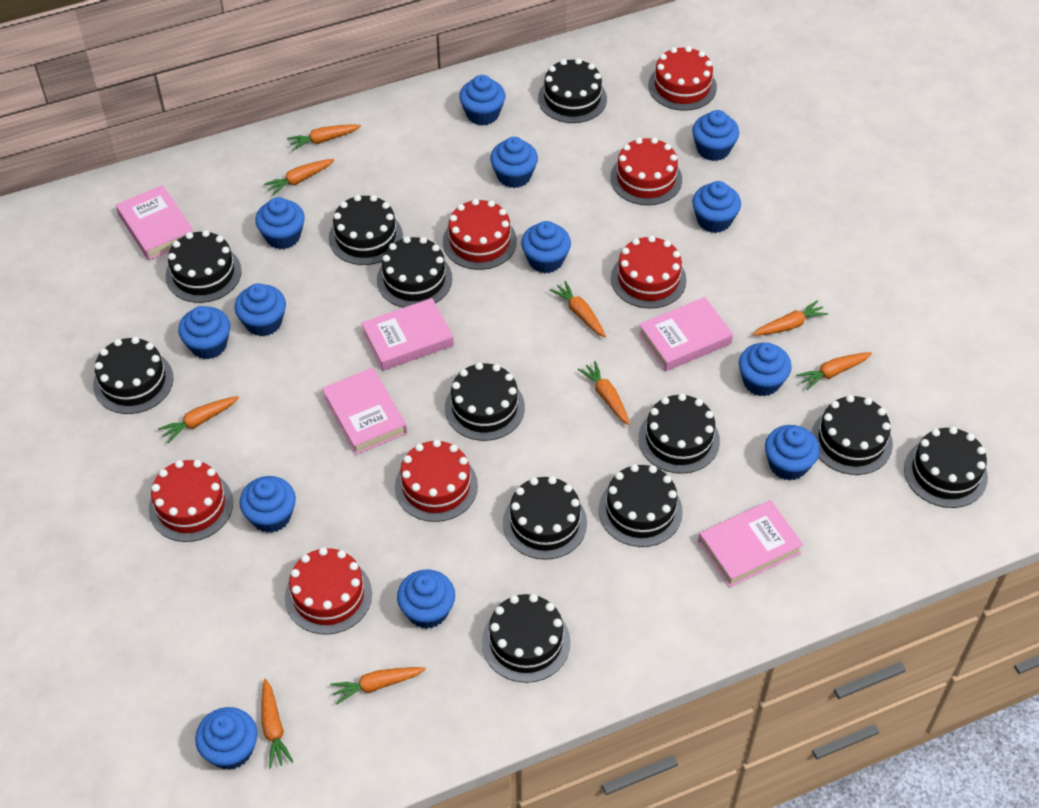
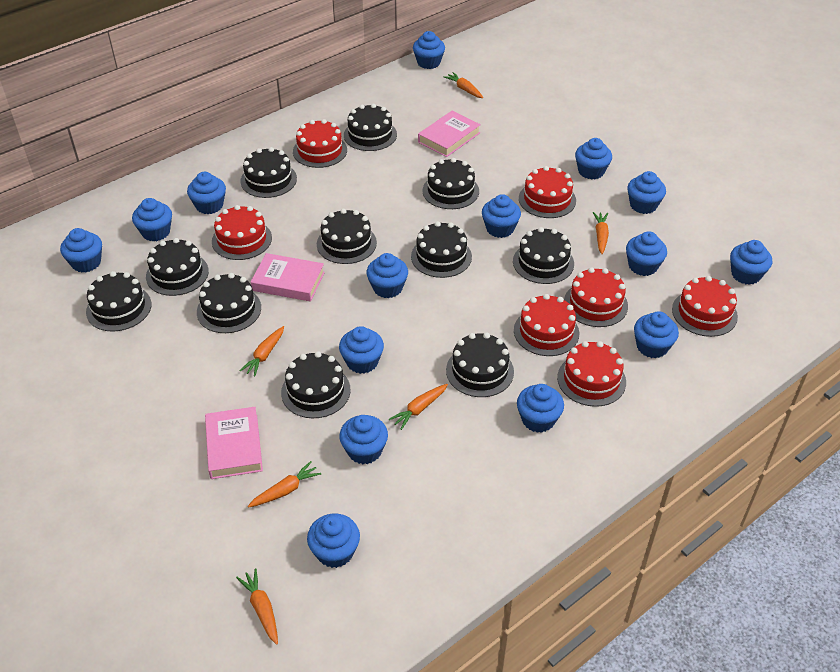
black cake: 12 -> 11
blue cupcake: 13 -> 15
orange carrot: 9 -> 6
pink book: 5 -> 3

